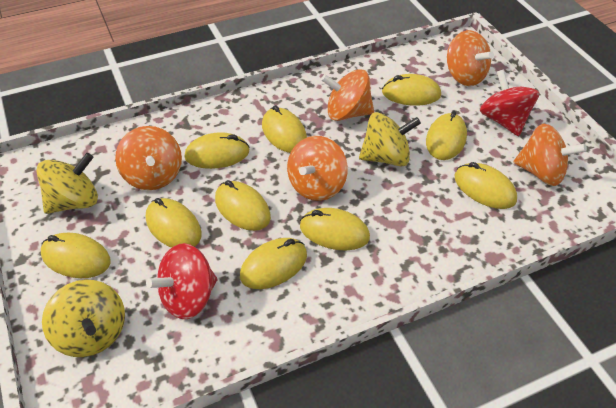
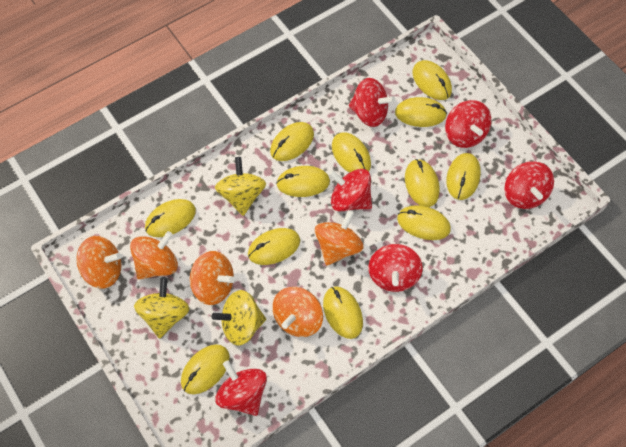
red spinning top: 2 -> 6
yellow mouse: 10 -> 12

